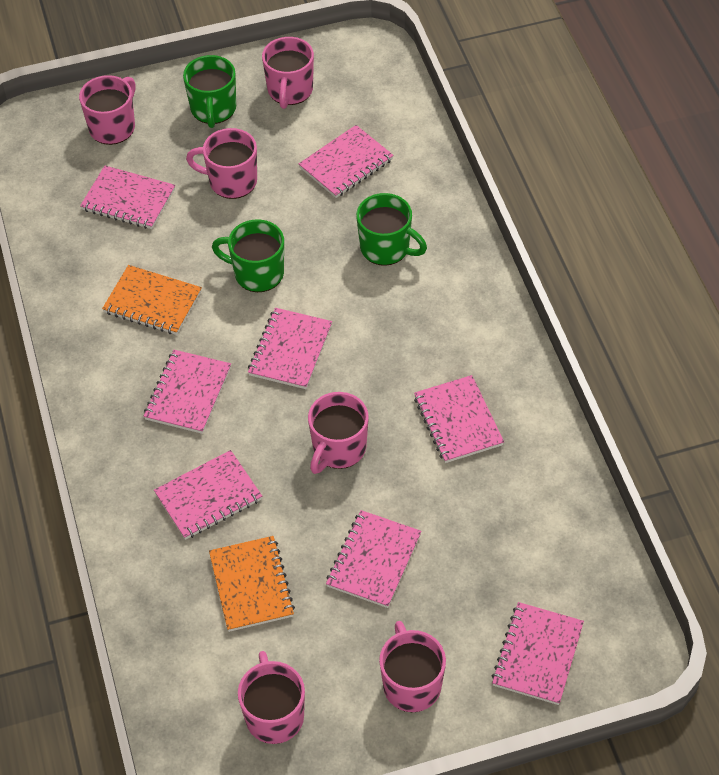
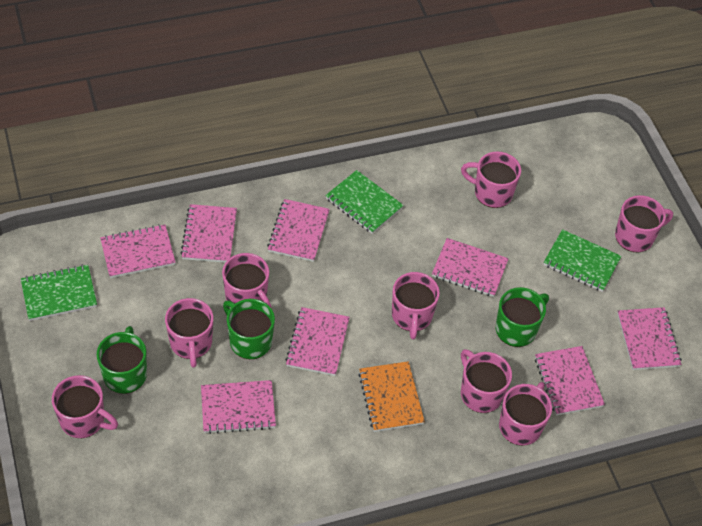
green notebook: 0 -> 3
orange notebook: 2 -> 1
pink mug: 6 -> 8

